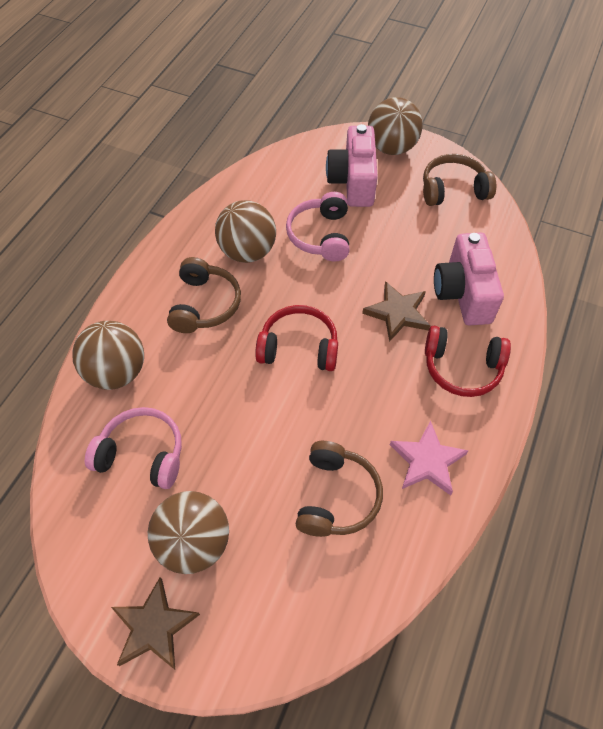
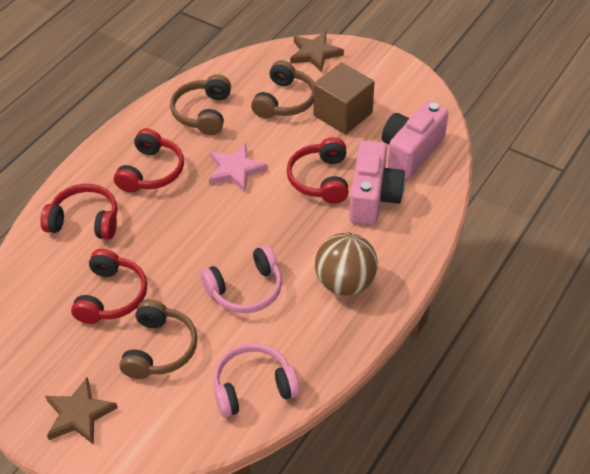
brown ball: 4 -> 1
brown cube: 0 -> 1
red headphones: 2 -> 4

